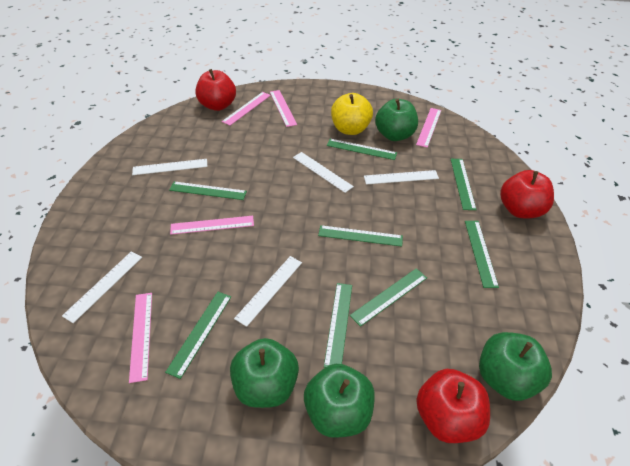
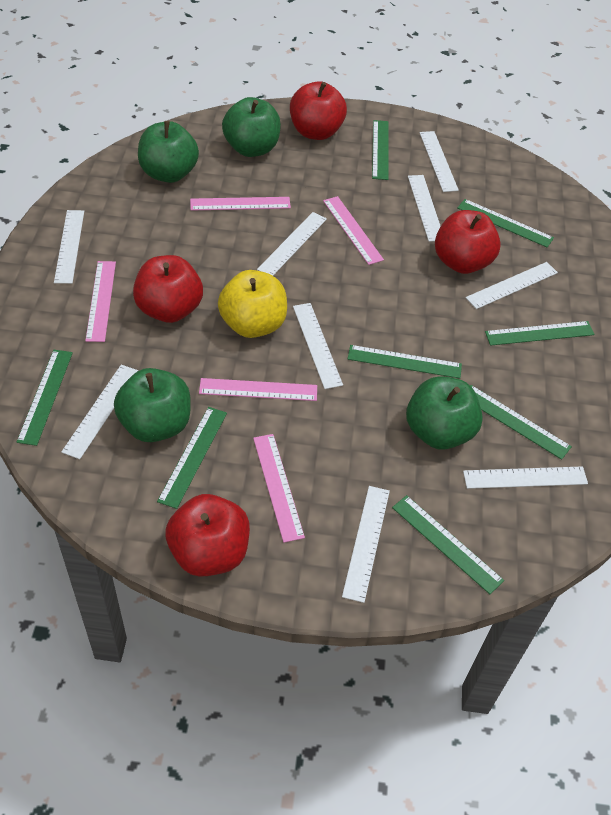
red apple: 3 -> 4
white ruler: 5 -> 9

